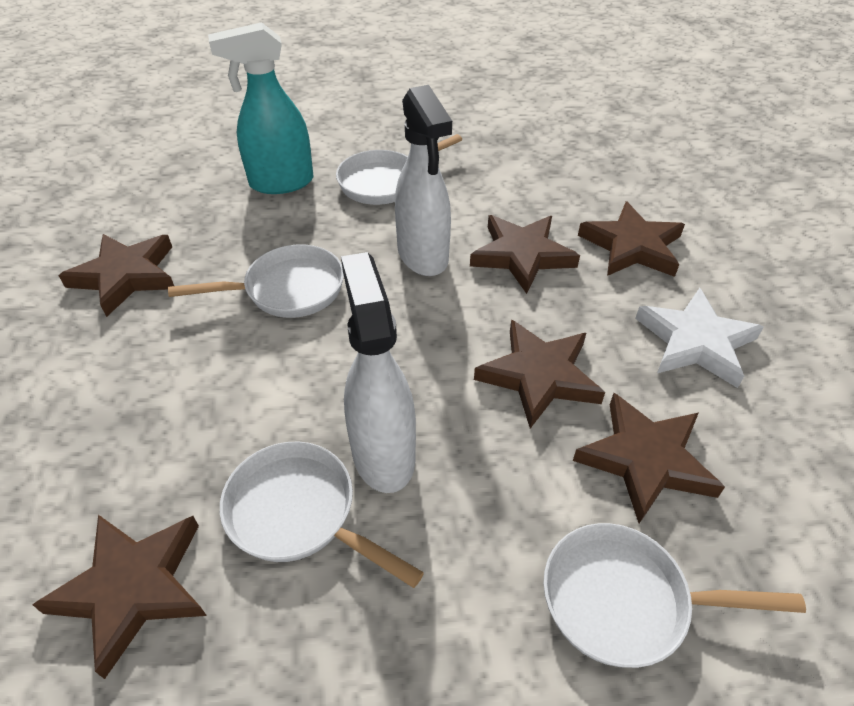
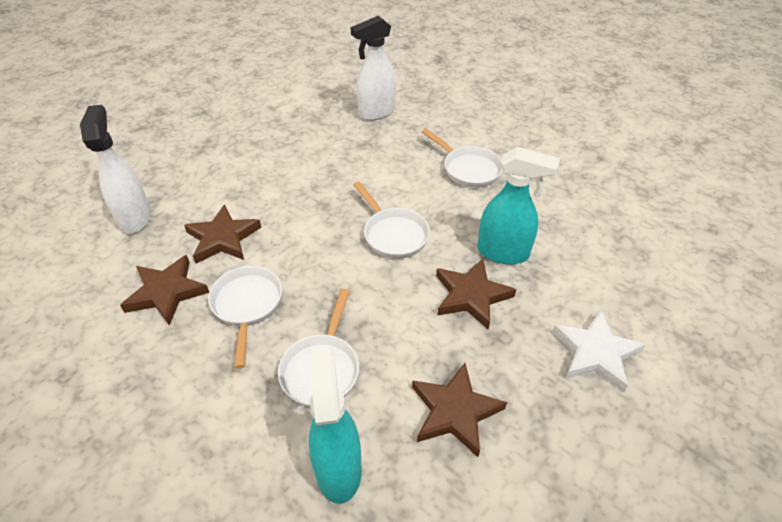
brown star: 6 -> 4
turquoise spray bottle: 1 -> 2

